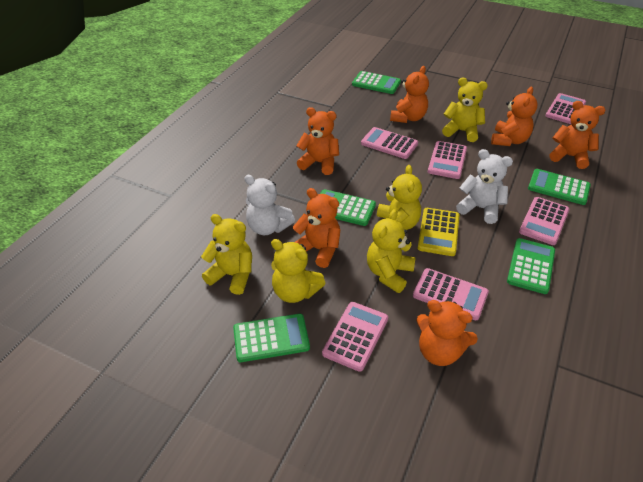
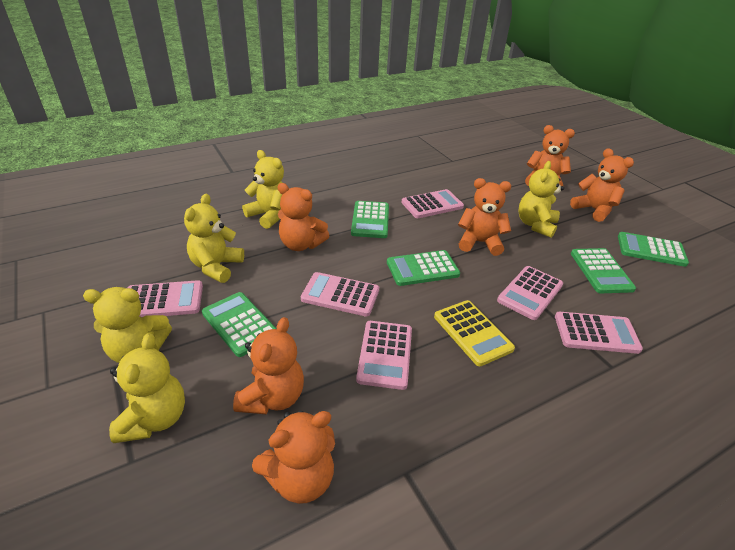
white teddy bear: 2 -> 0

